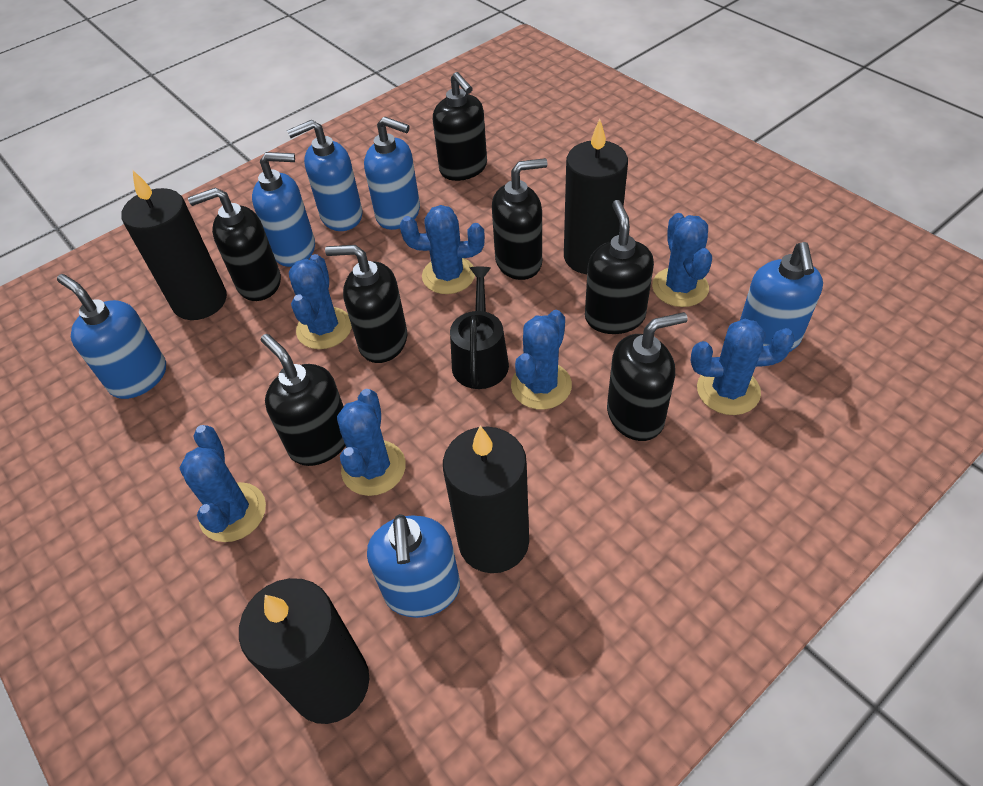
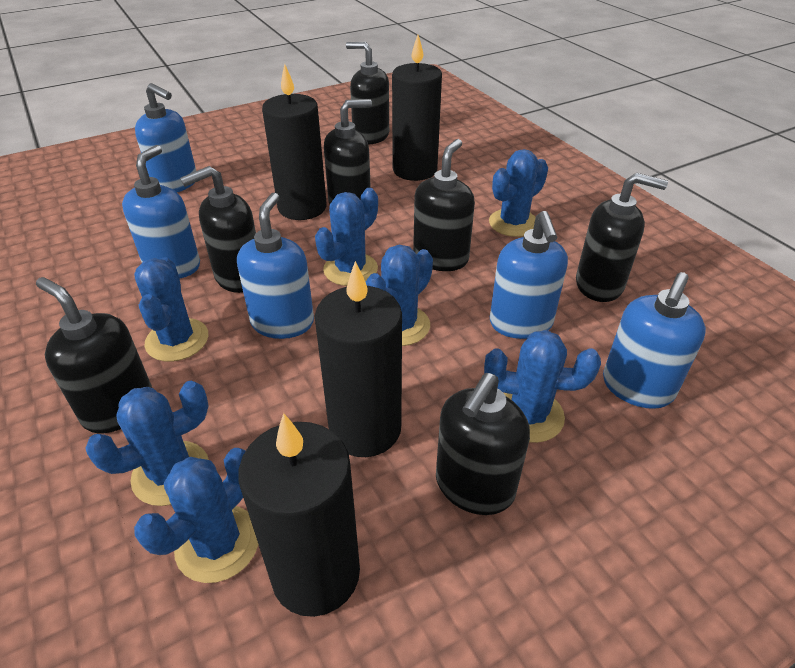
black watering can: 1 -> 0
blue soap dispenser: 6 -> 5

